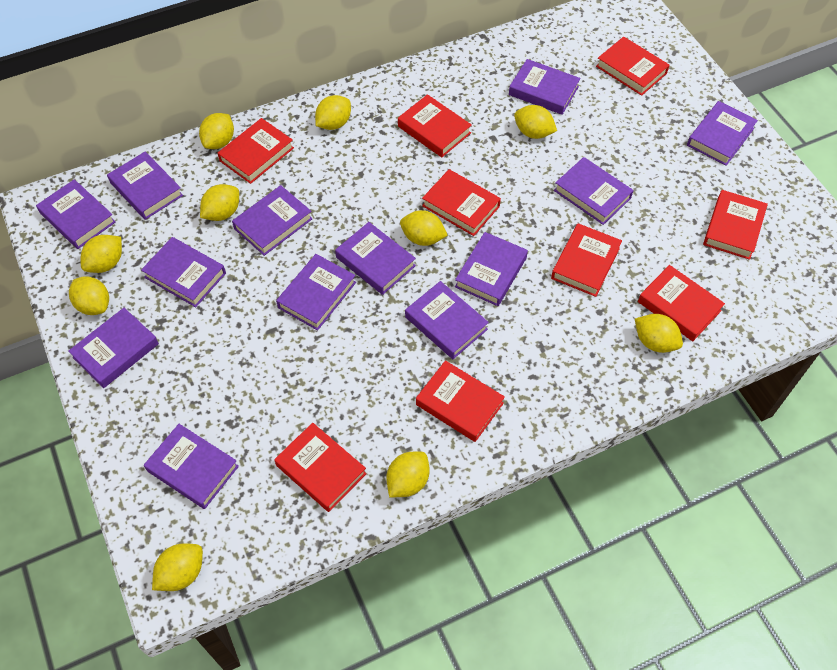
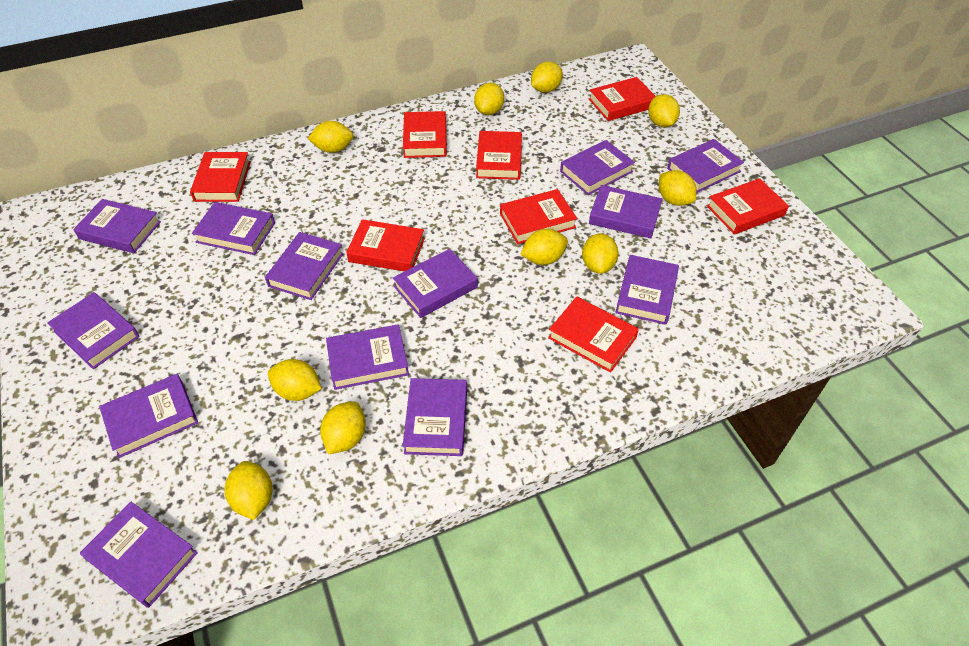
red book: 9 -> 8

